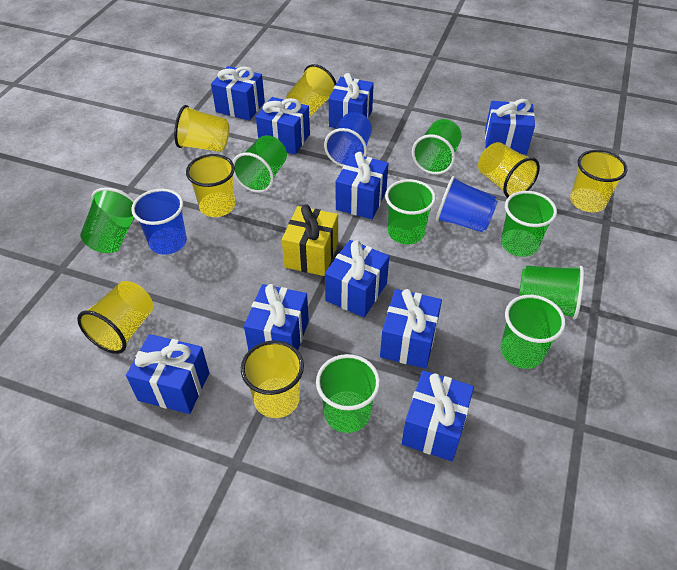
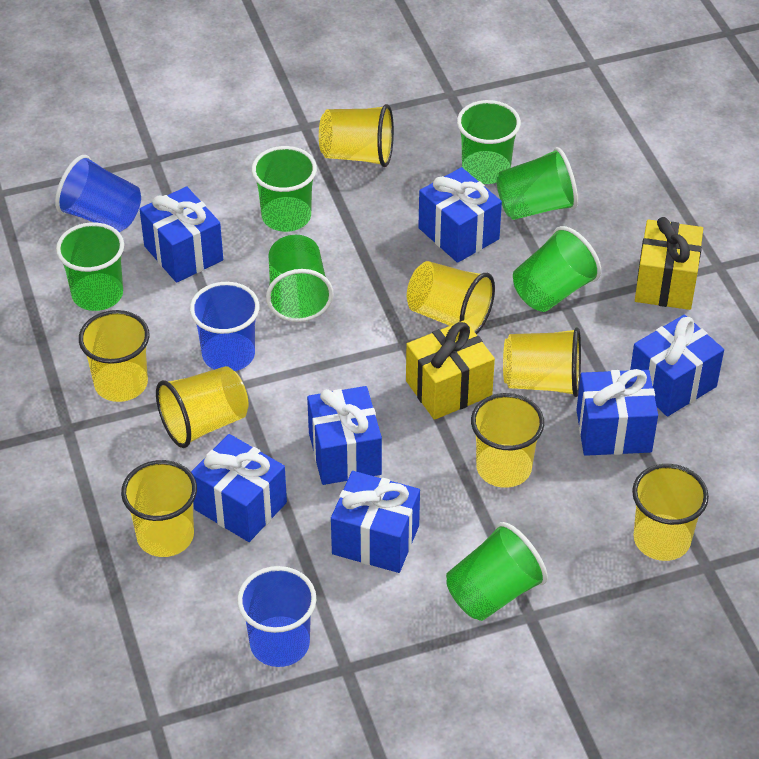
blue gift: 10 -> 7
green cup: 8 -> 7
yellow cup: 7 -> 8
yellow gift: 1 -> 2

